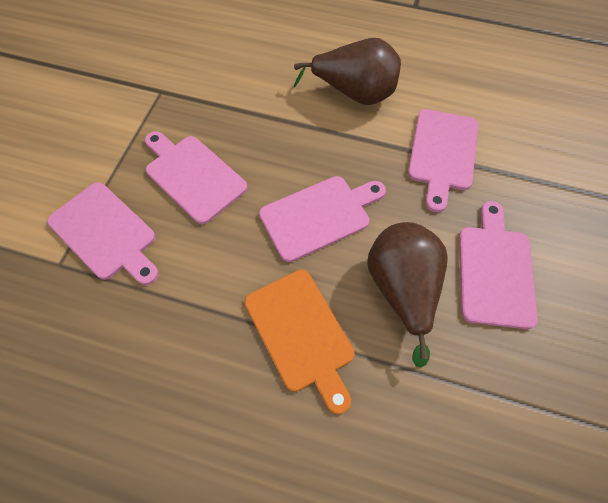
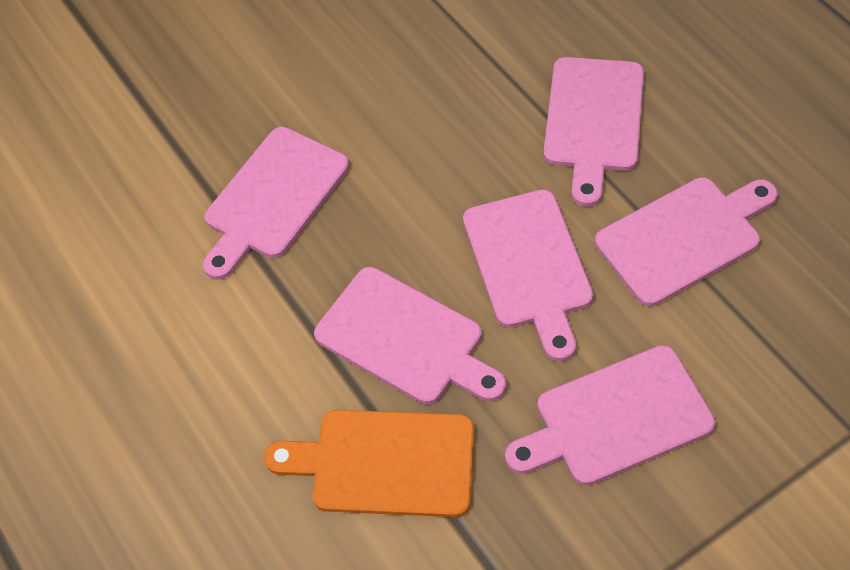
brown pear: 2 -> 0
pink cutting board: 5 -> 6

